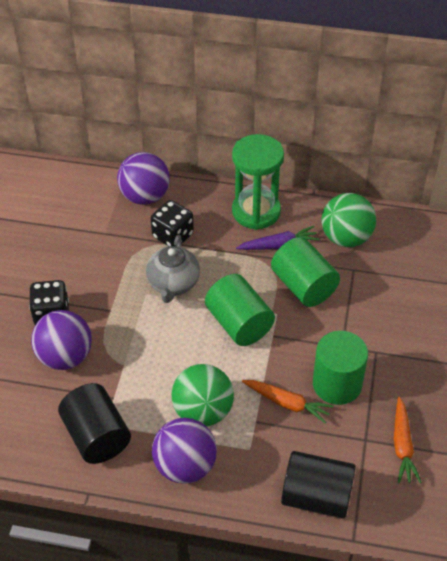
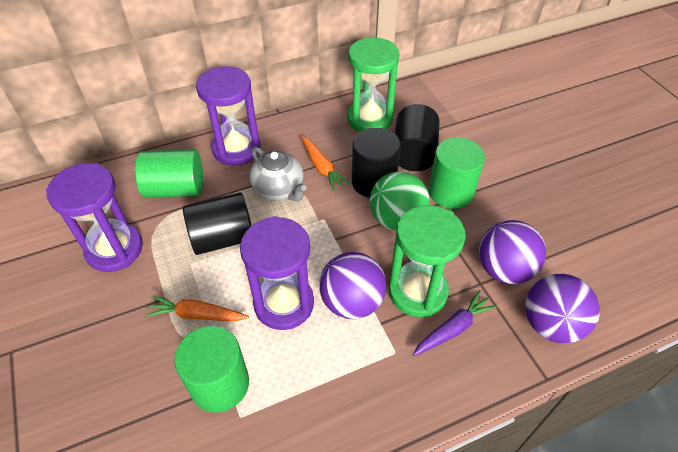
black cylinder: 2 -> 3
black dice: 2 -> 0
green ball: 2 -> 1
green hourglass: 1 -> 2
purple hourglass: 0 -> 3

